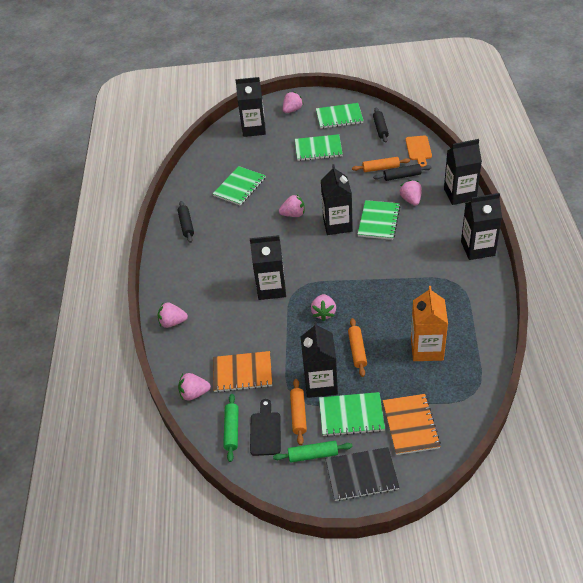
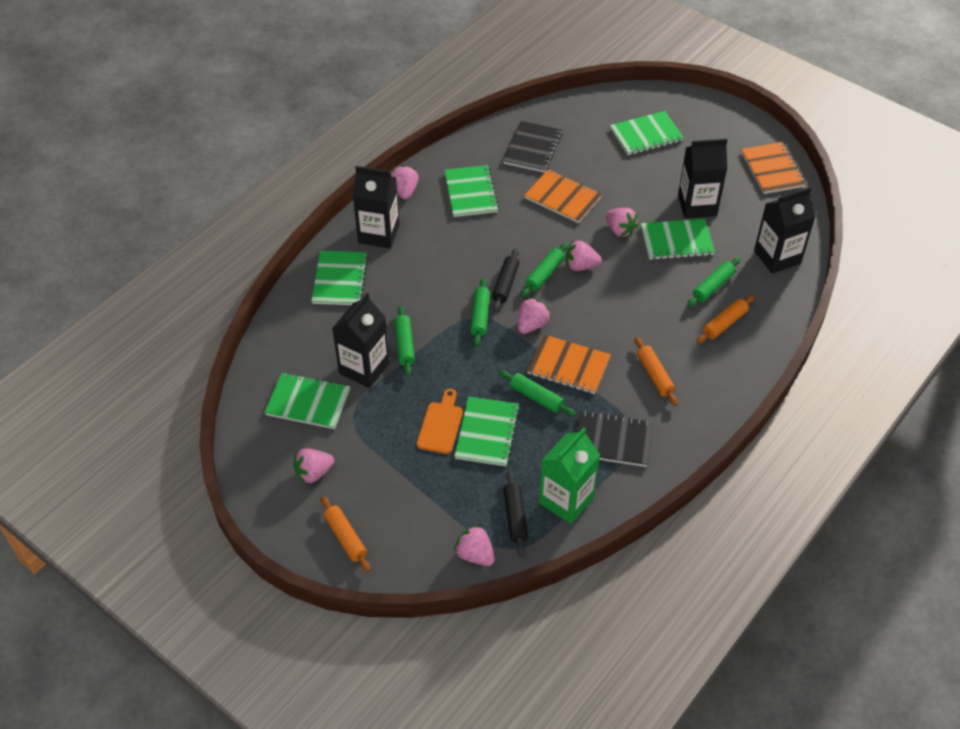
black carton: 6 -> 4
black cutting board: 1 -> 0
black notebook: 1 -> 2
black rolling pin: 3 -> 2
green carton: 0 -> 1
green notebook: 5 -> 6
green rolling pin: 2 -> 5
orange carton: 1 -> 0
orange notebook: 2 -> 3

